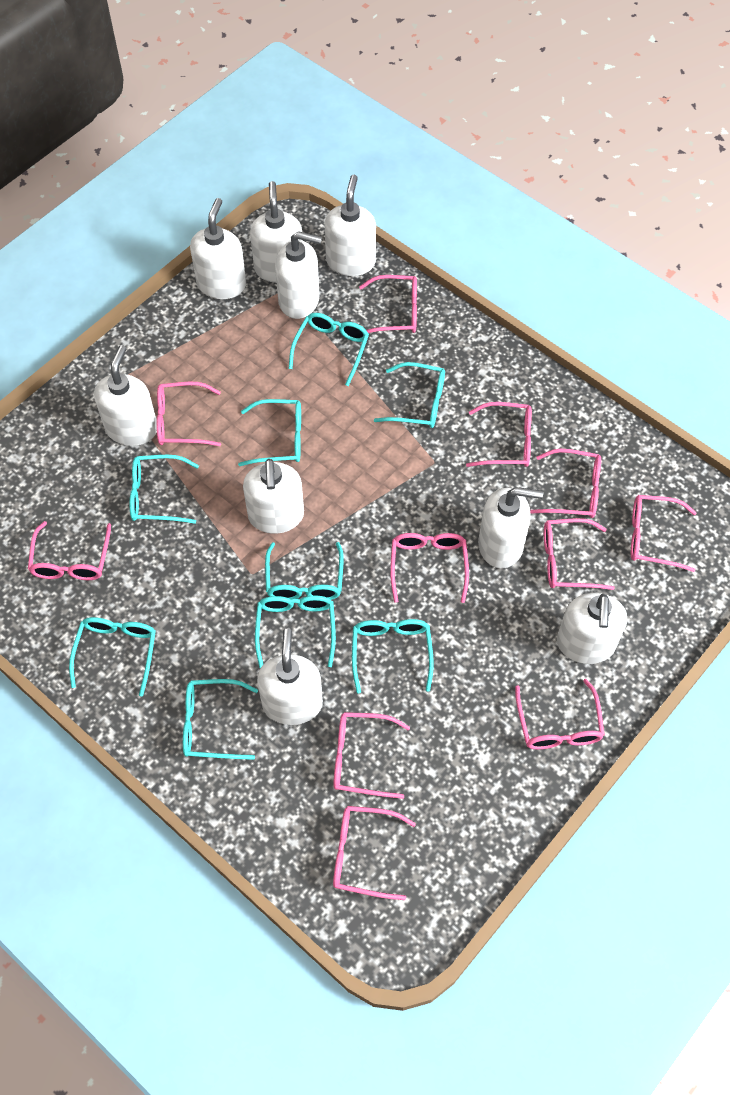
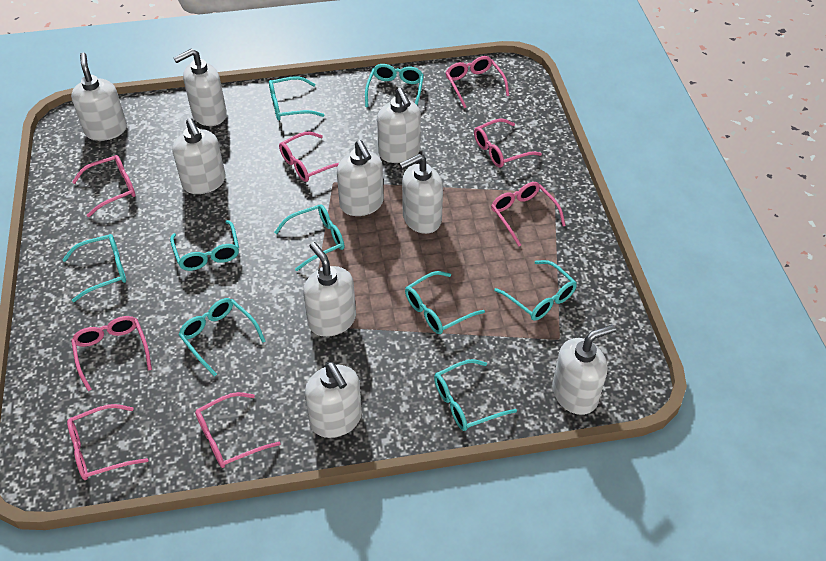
pink glasses: 11 -> 8

